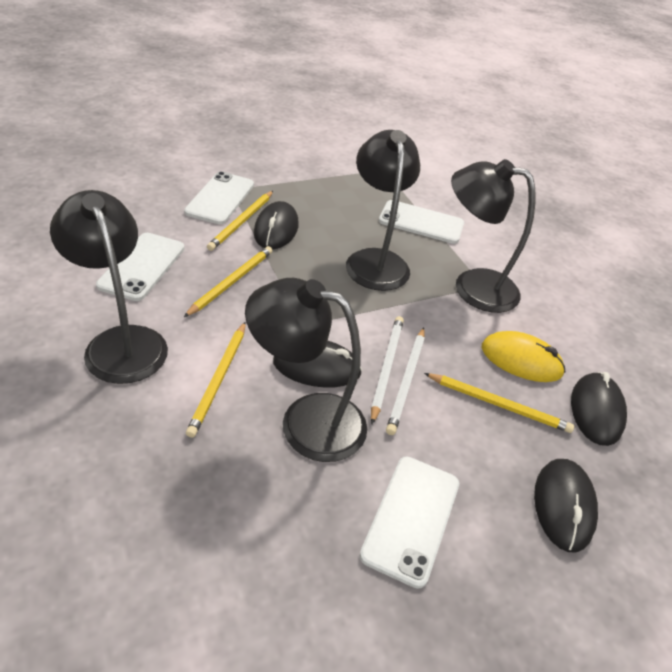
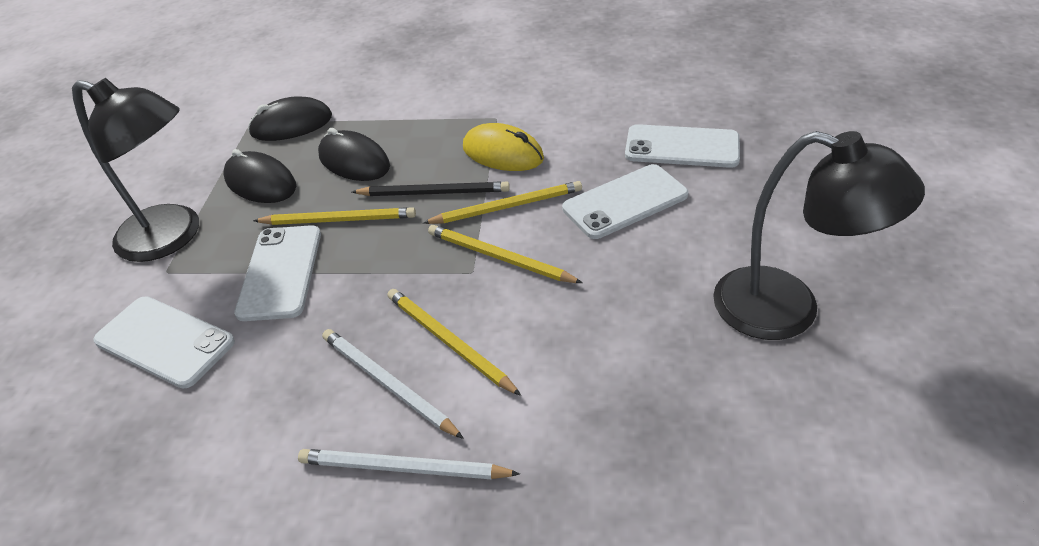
black lamp: 4 -> 2
black mouse: 4 -> 3
black pencil: 0 -> 1

